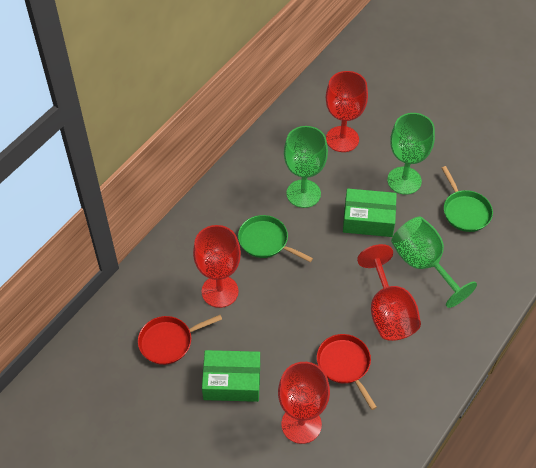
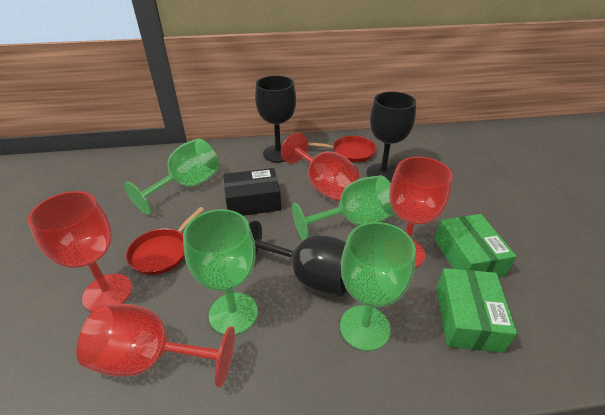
black box: 0 -> 1
black goblet: 0 -> 3
green goblet: 3 -> 4
green pan: 2 -> 0

